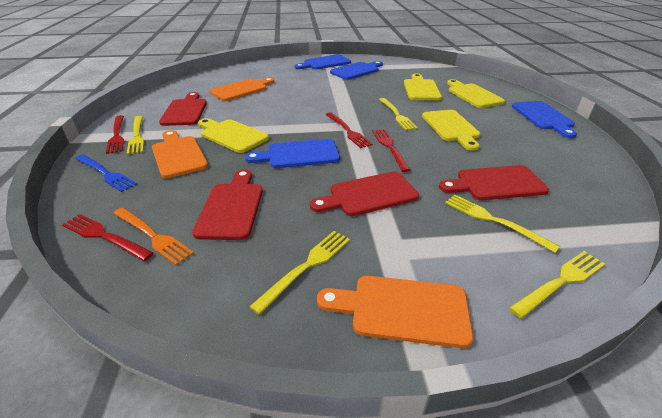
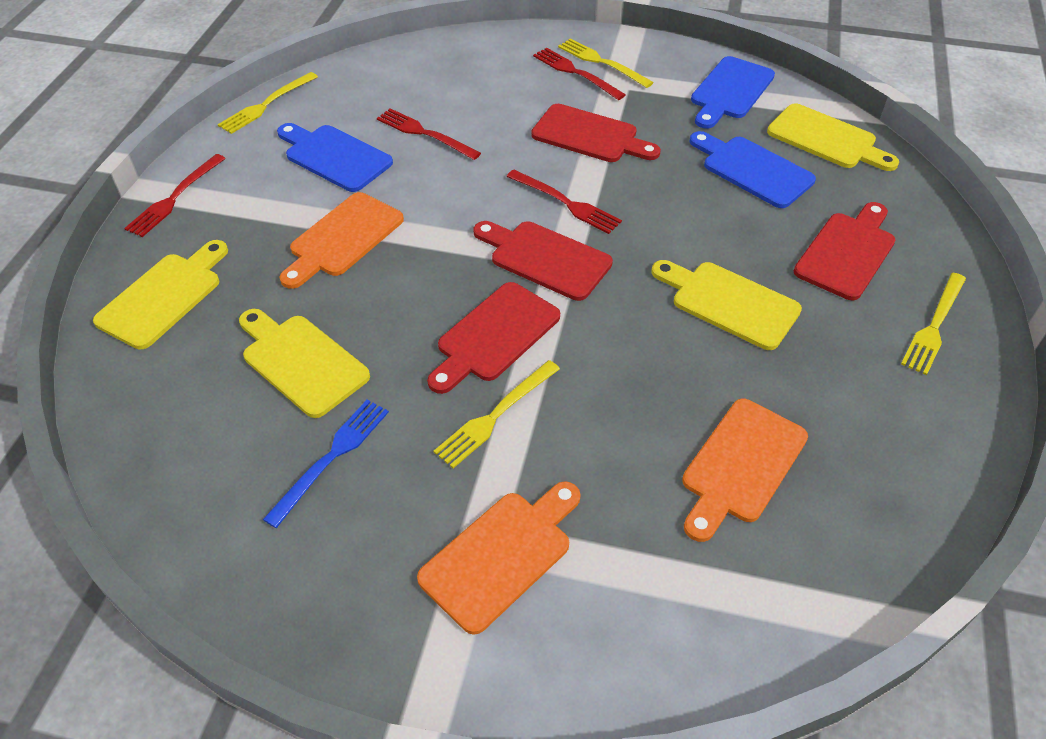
blue cutting board: 4 -> 3
orange fork: 1 -> 0
yellow fork: 5 -> 4

